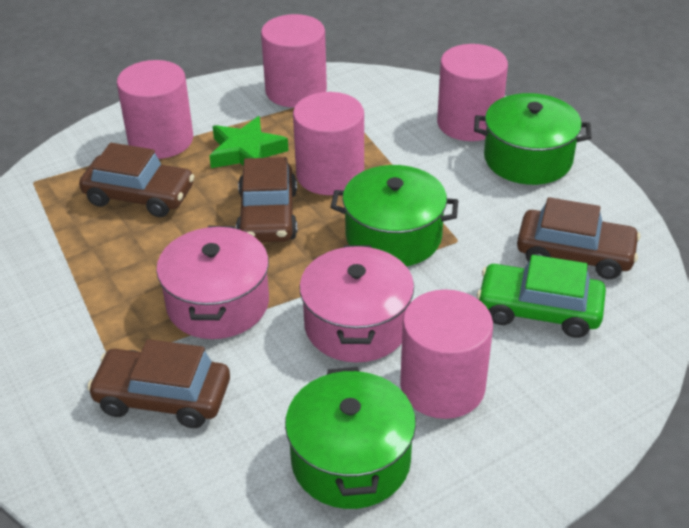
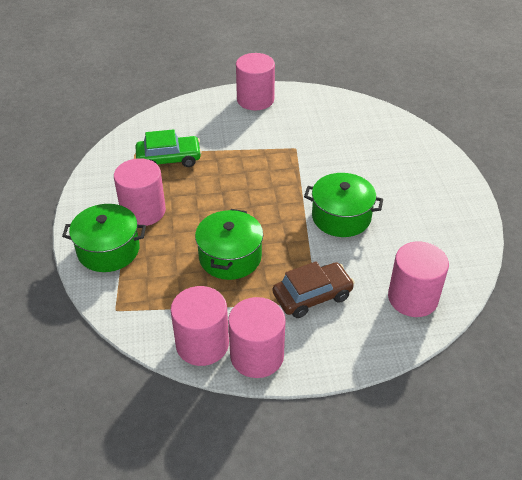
brown car: 4 -> 1
green star: 1 -> 0
pink pot: 2 -> 0

